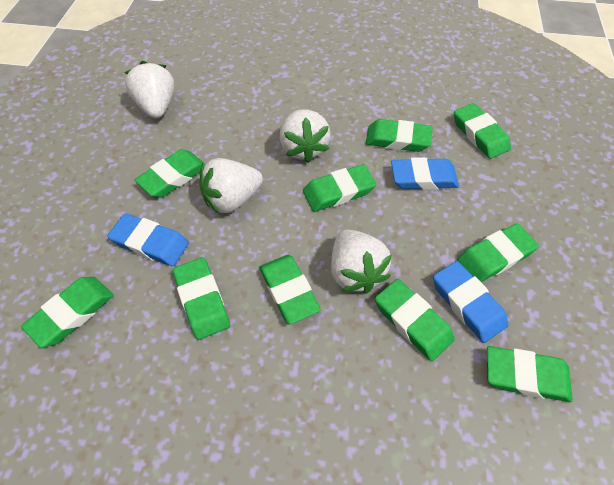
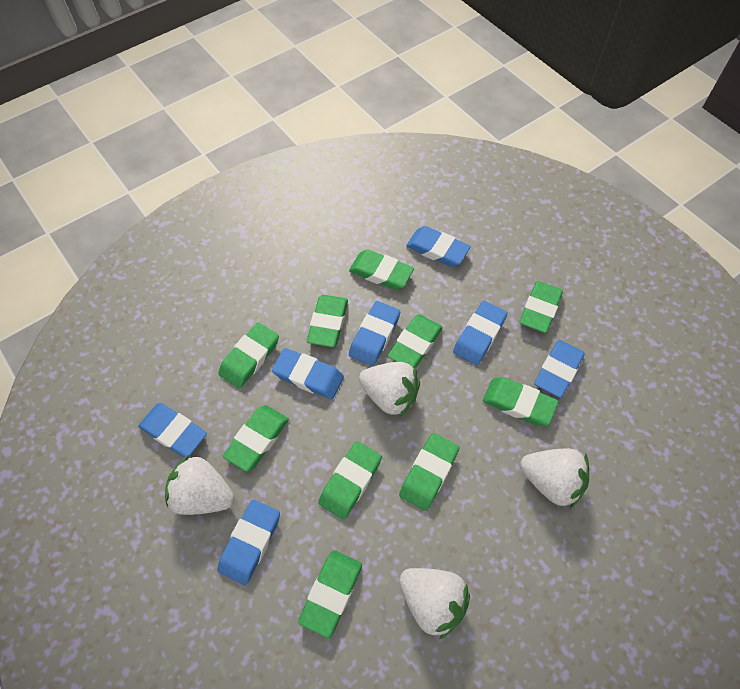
blue eraser: 3 -> 7

